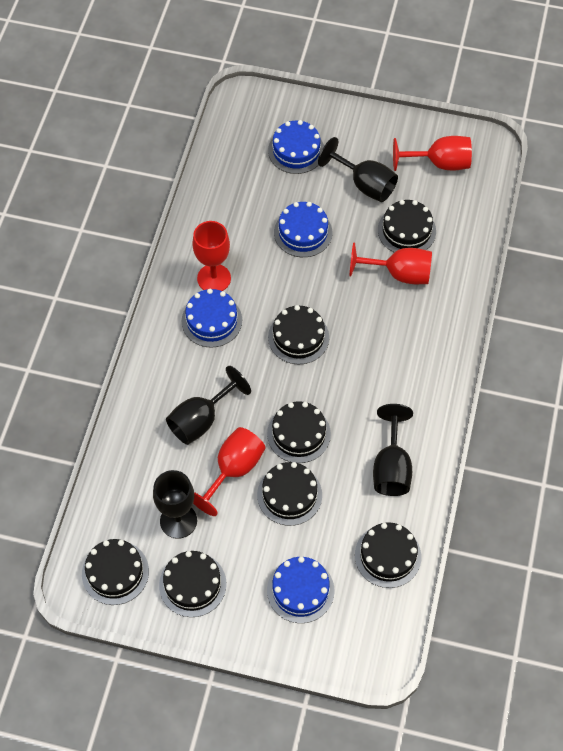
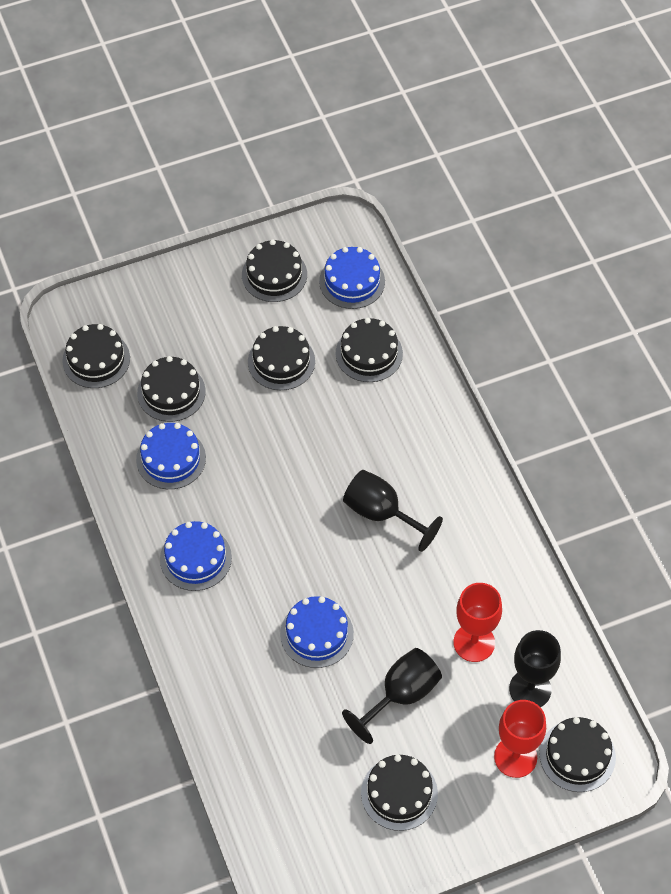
black goblet: 4 -> 3
red goblet: 4 -> 2

